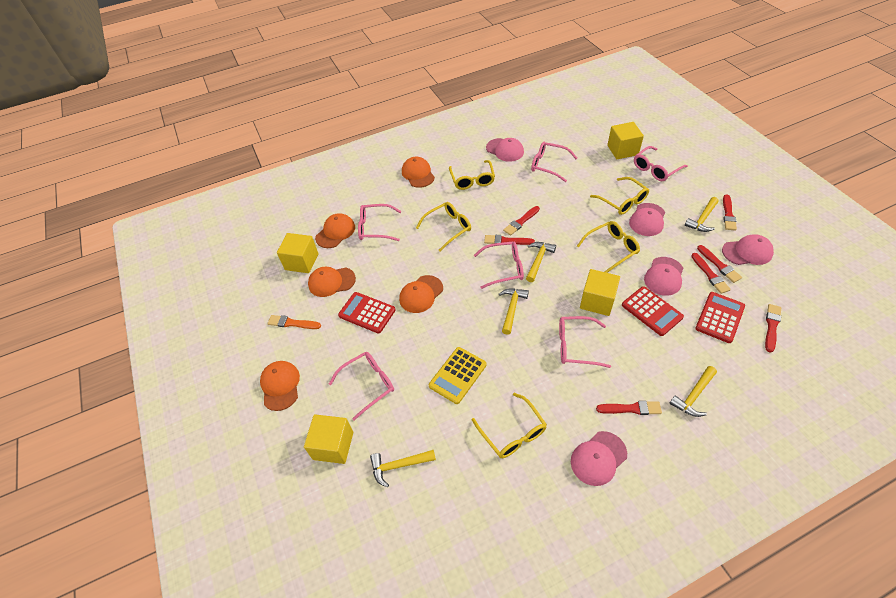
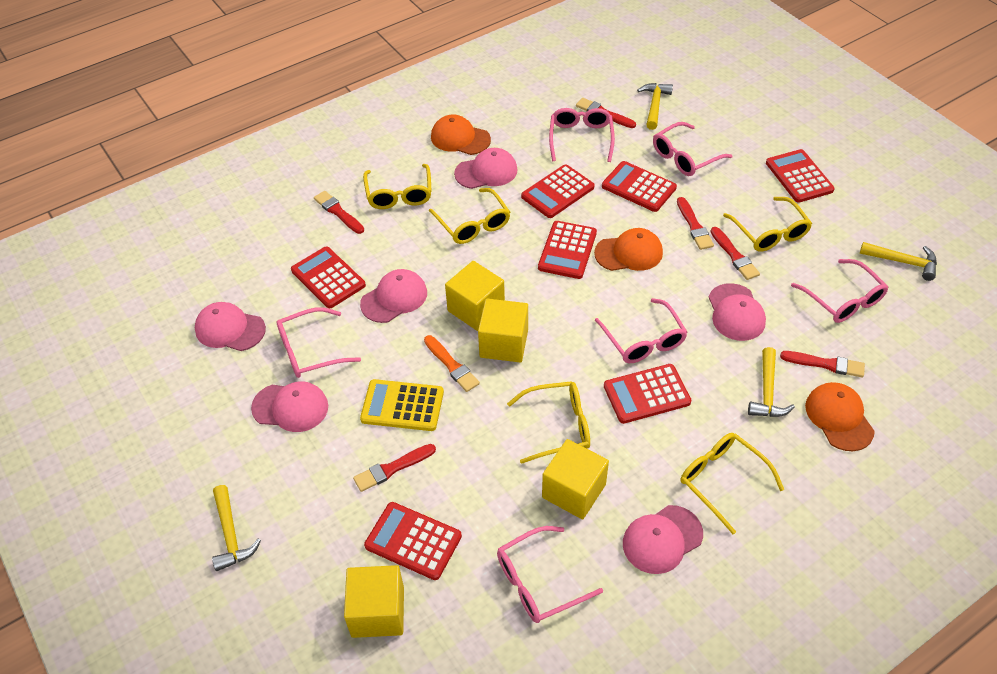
orange cap: 5 -> 3
pink cap: 5 -> 6
red brush: 7 -> 6
red calculator: 3 -> 7
yellow hammer: 5 -> 4

